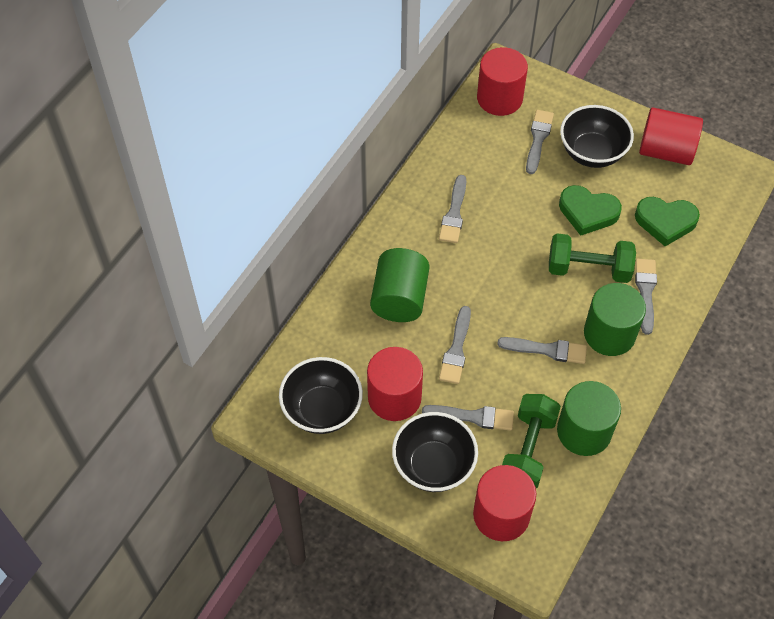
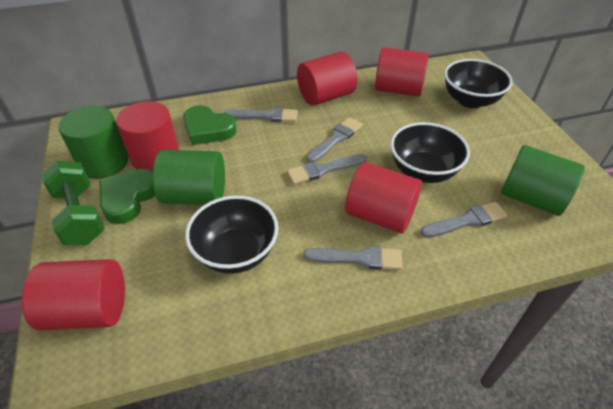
green dumbbell: 2 -> 1
grey brush: 6 -> 5
red cylinder: 4 -> 5

